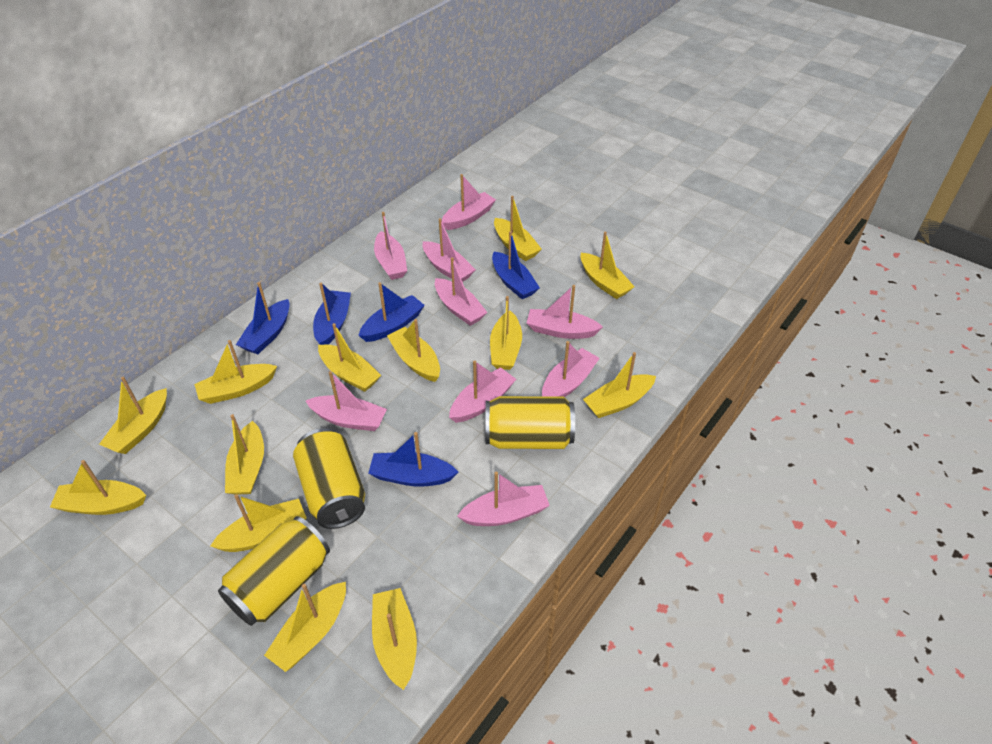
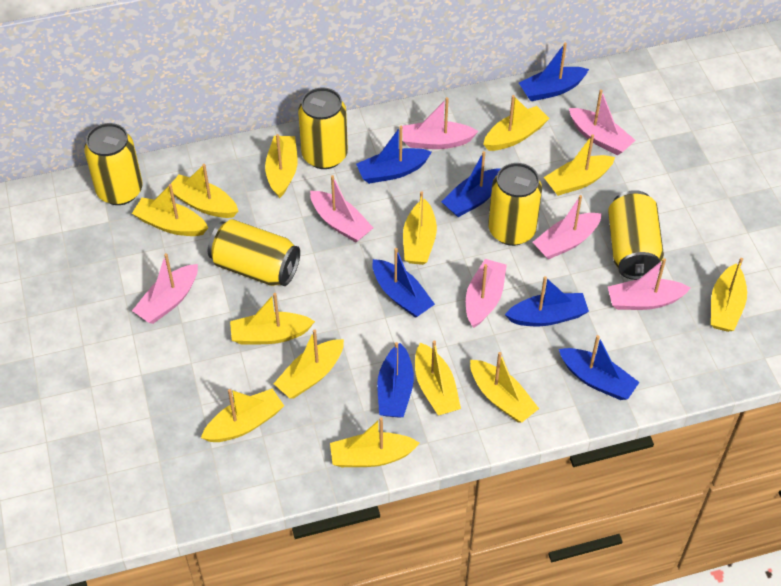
blue boat: 5 -> 7
pink boat: 9 -> 7
yellow can: 3 -> 5

